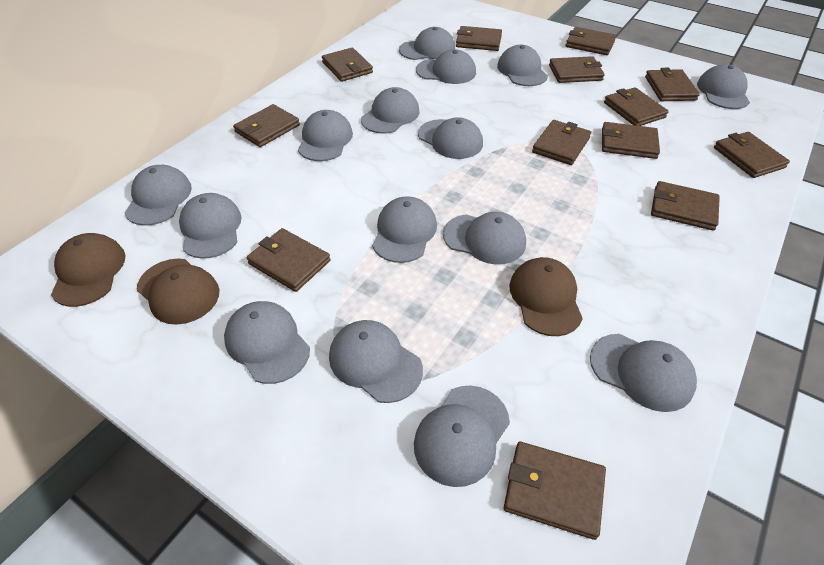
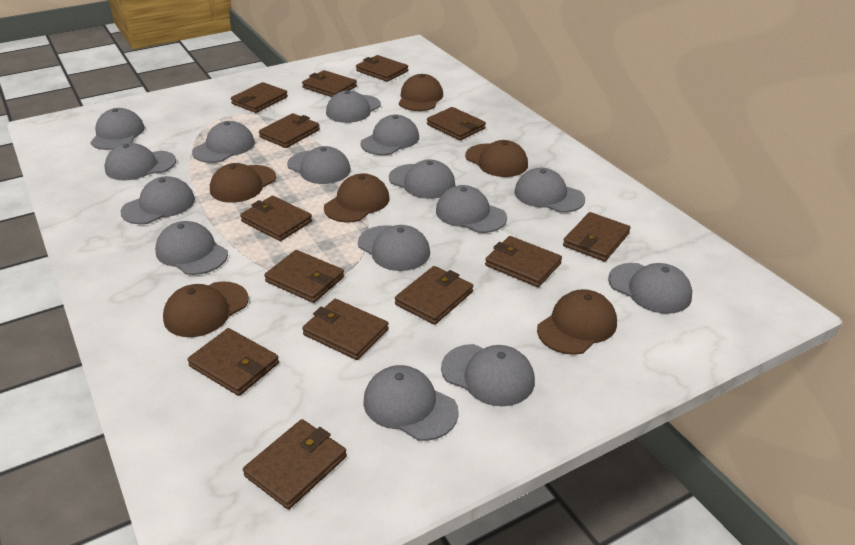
brown cap: 3 -> 6

